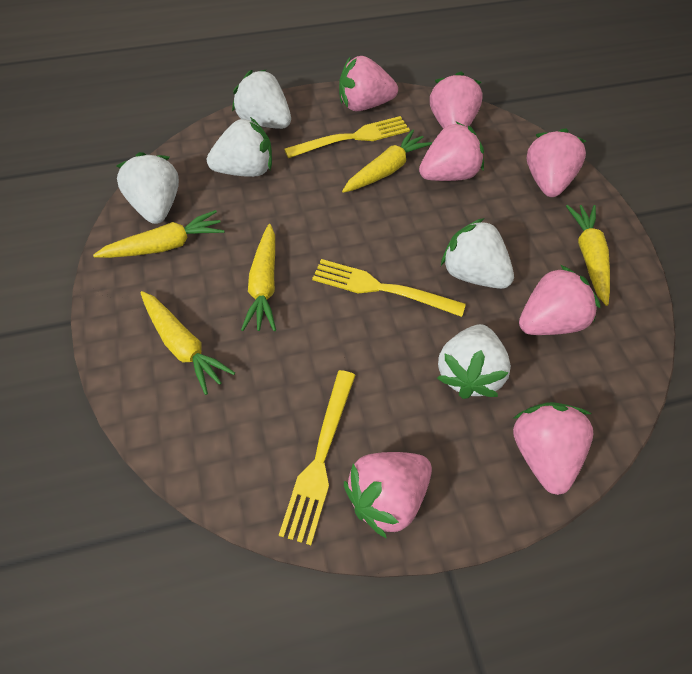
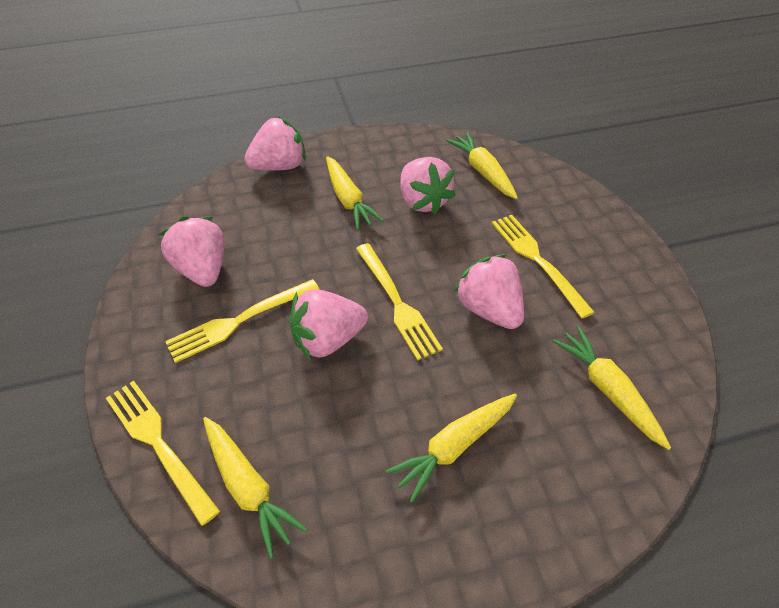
pink strawberry: 7 -> 5
white strawberry: 5 -> 0
yellow fork: 3 -> 4

